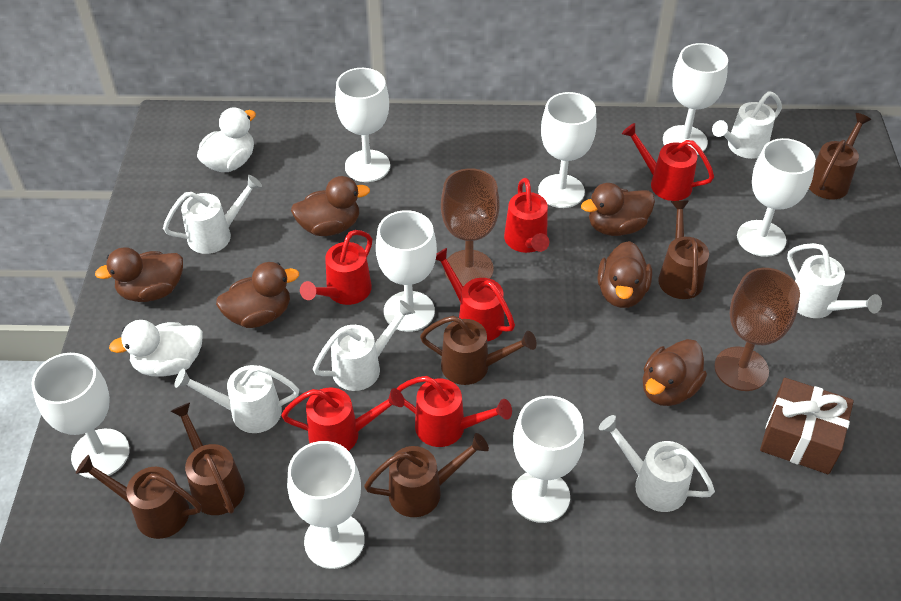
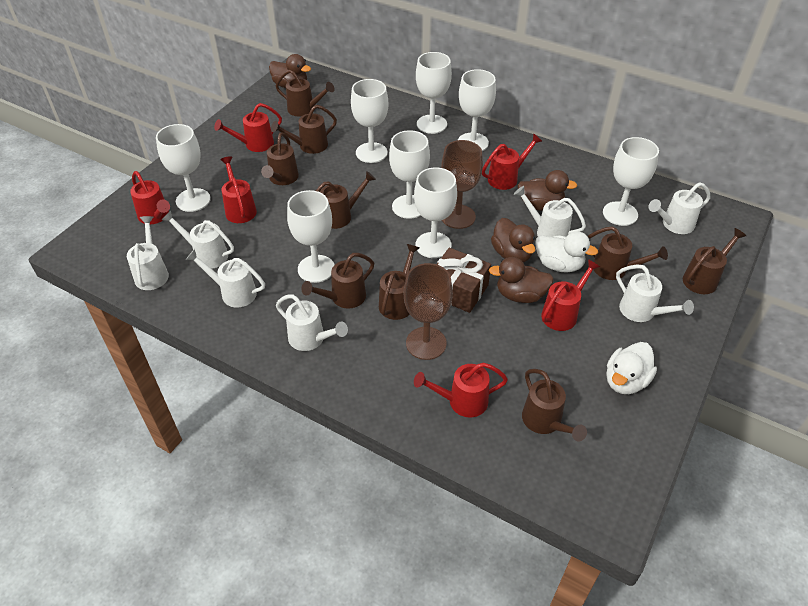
brown duck: 6 -> 4
brown watering can: 6 -> 9
white watering can: 6 -> 7

